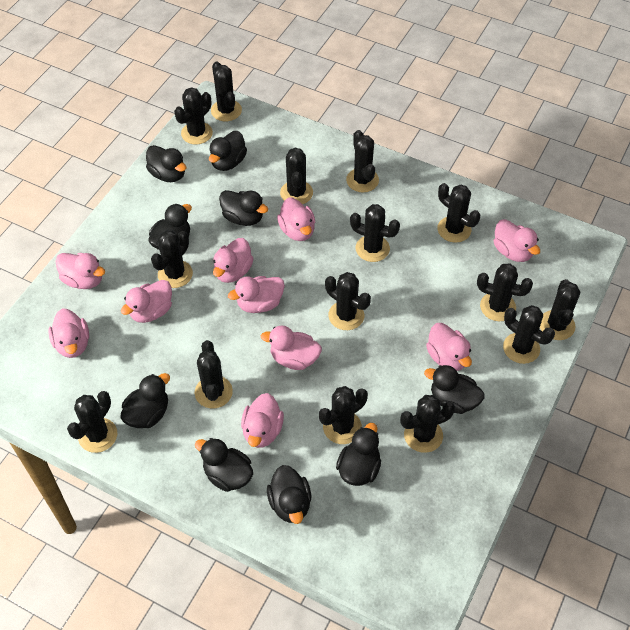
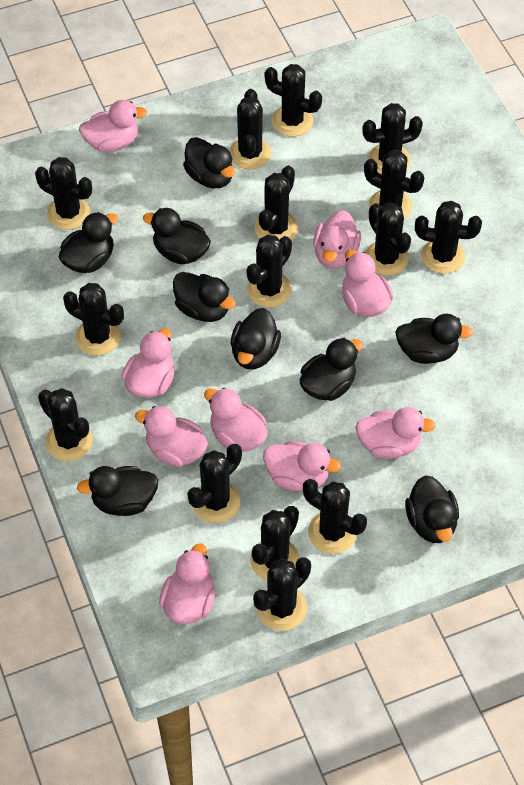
pink duck: 10 -> 9

